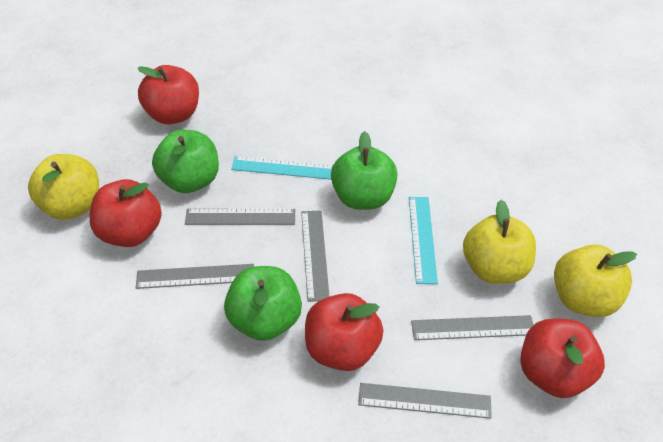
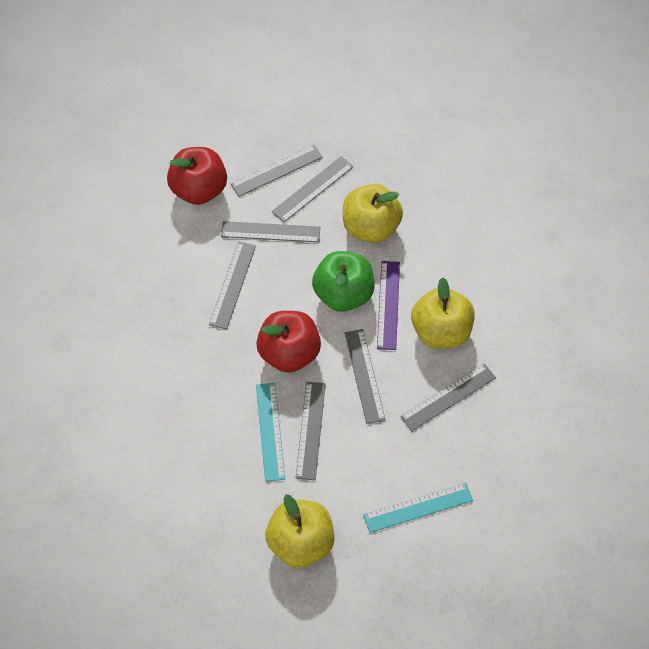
green apple: 3 -> 1
grey ruler: 5 -> 7
purple ruler: 0 -> 1
red apple: 4 -> 2

